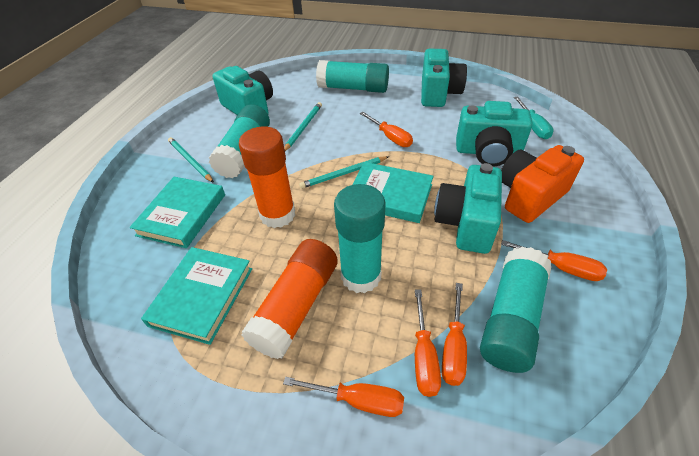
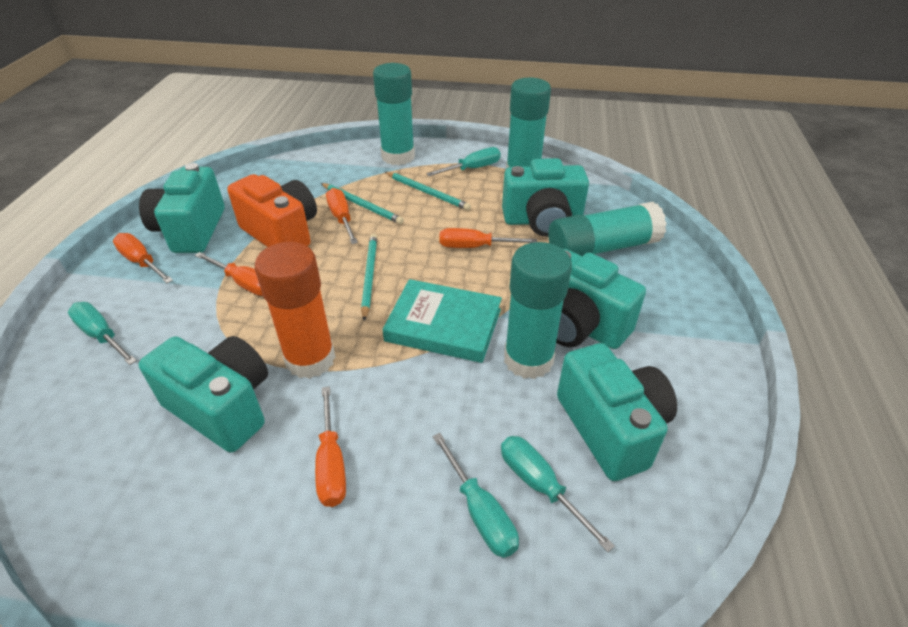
orange glue stick: 2 -> 1
turquoise book: 3 -> 1
turquoise camera: 4 -> 5
turquoise screwdriver: 1 -> 4

